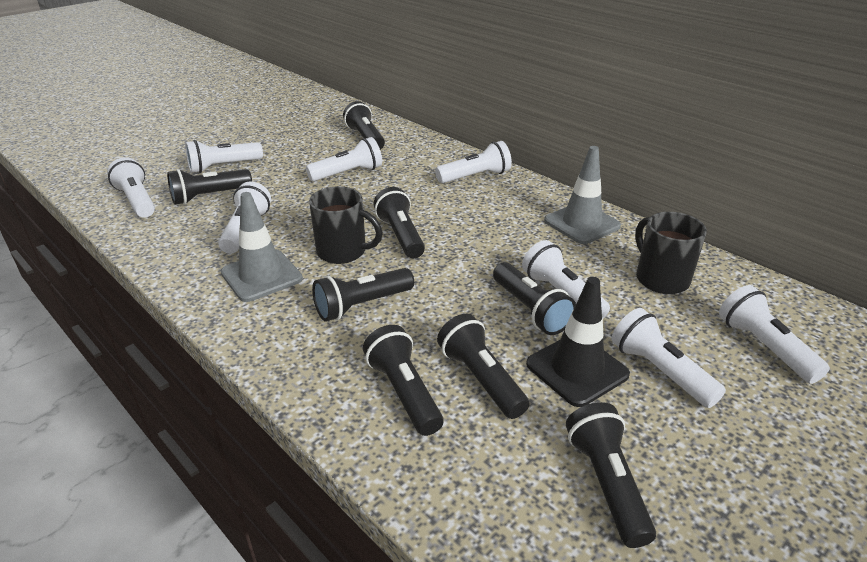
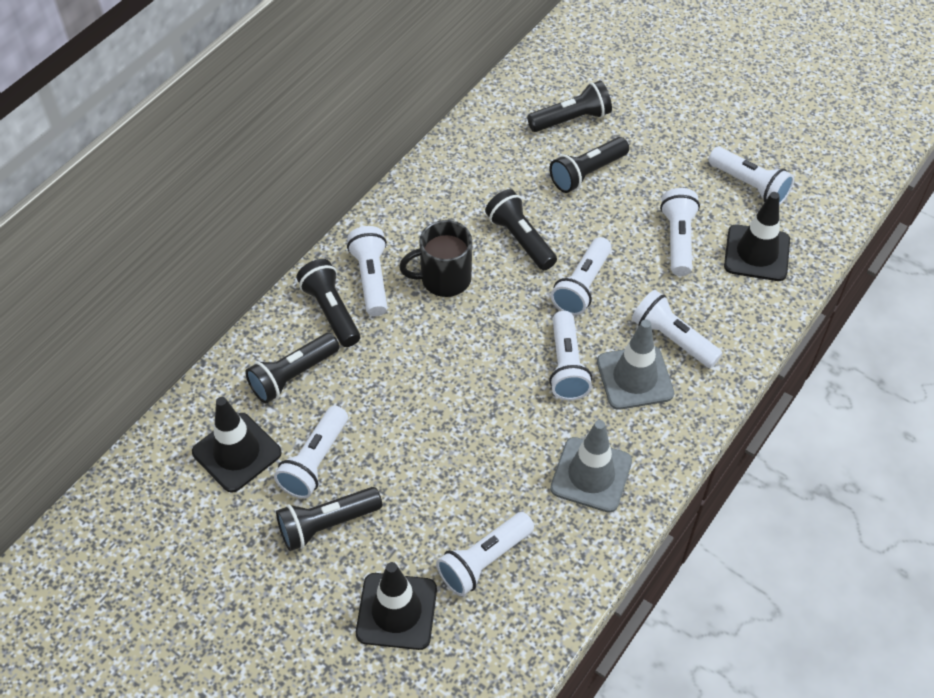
black flashlight: 8 -> 6
black mug: 2 -> 1
black traffic cone: 1 -> 3

